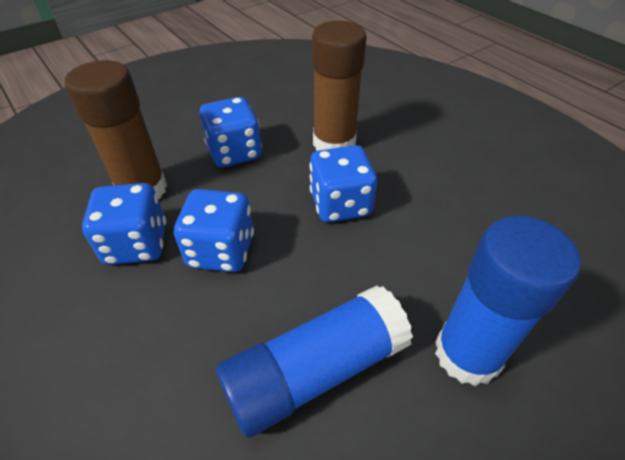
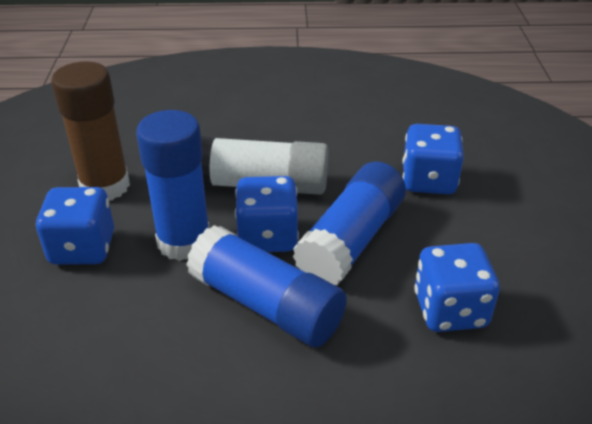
blue glue stick: 2 -> 3
brown glue stick: 2 -> 1
white glue stick: 0 -> 1

